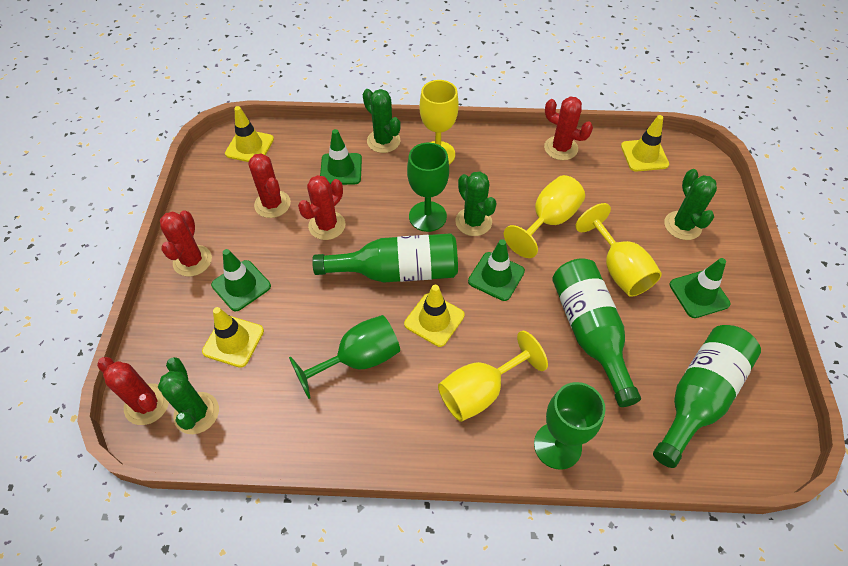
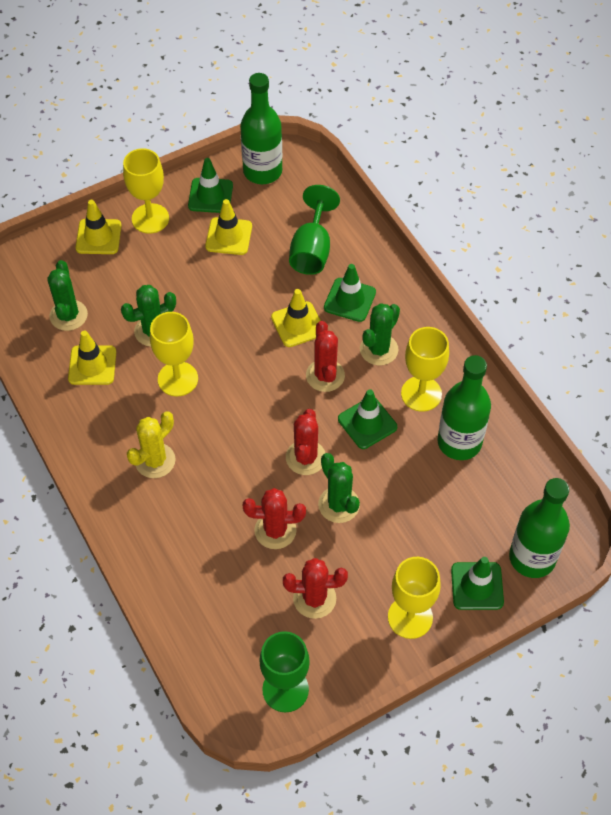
green goblet: 3 -> 2
red cactus: 5 -> 4
yellow cactus: 0 -> 1

